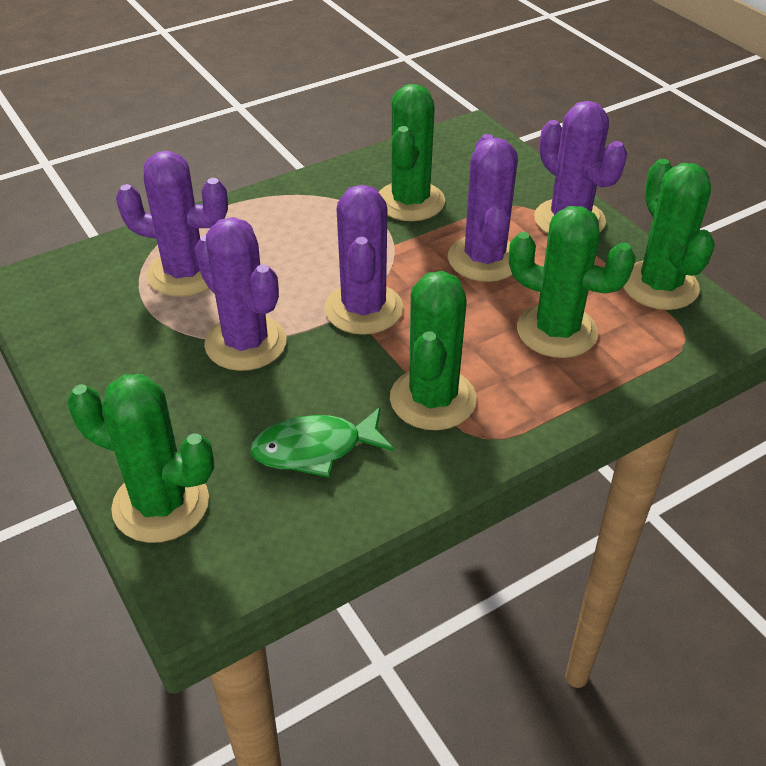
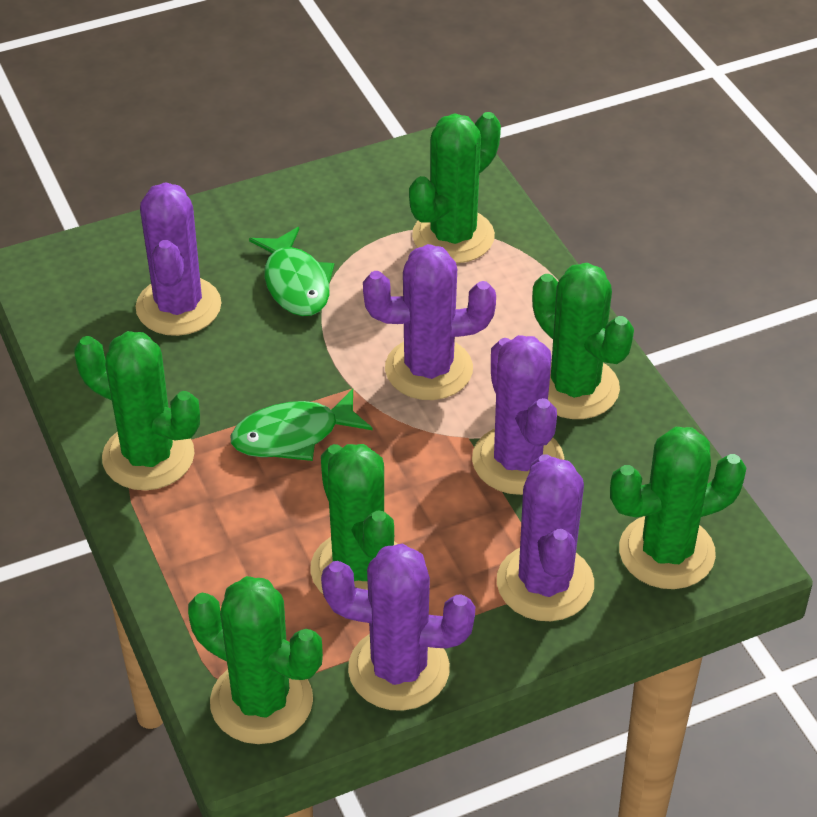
green cactus: 5 -> 6
green fish: 1 -> 2

